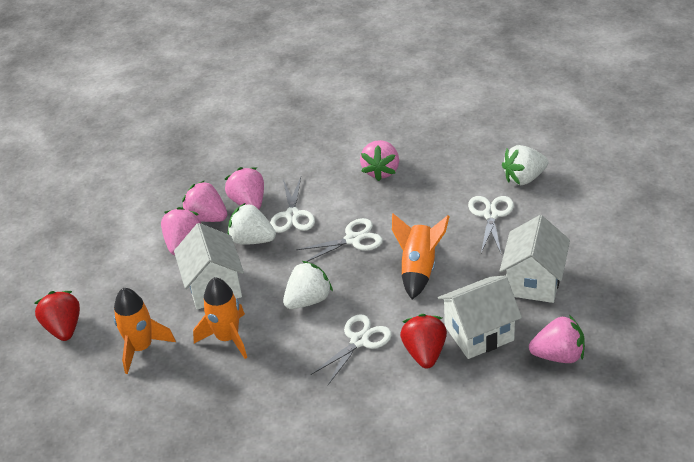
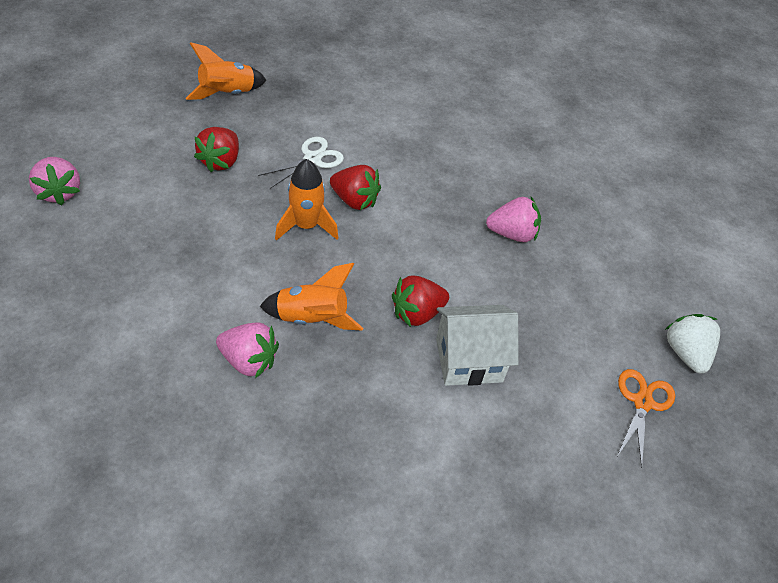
orange scissors: 0 -> 1
pink strawberry: 5 -> 3
red strawberry: 2 -> 3
white house: 3 -> 1
white scissors: 4 -> 1
white strawberry: 3 -> 1

